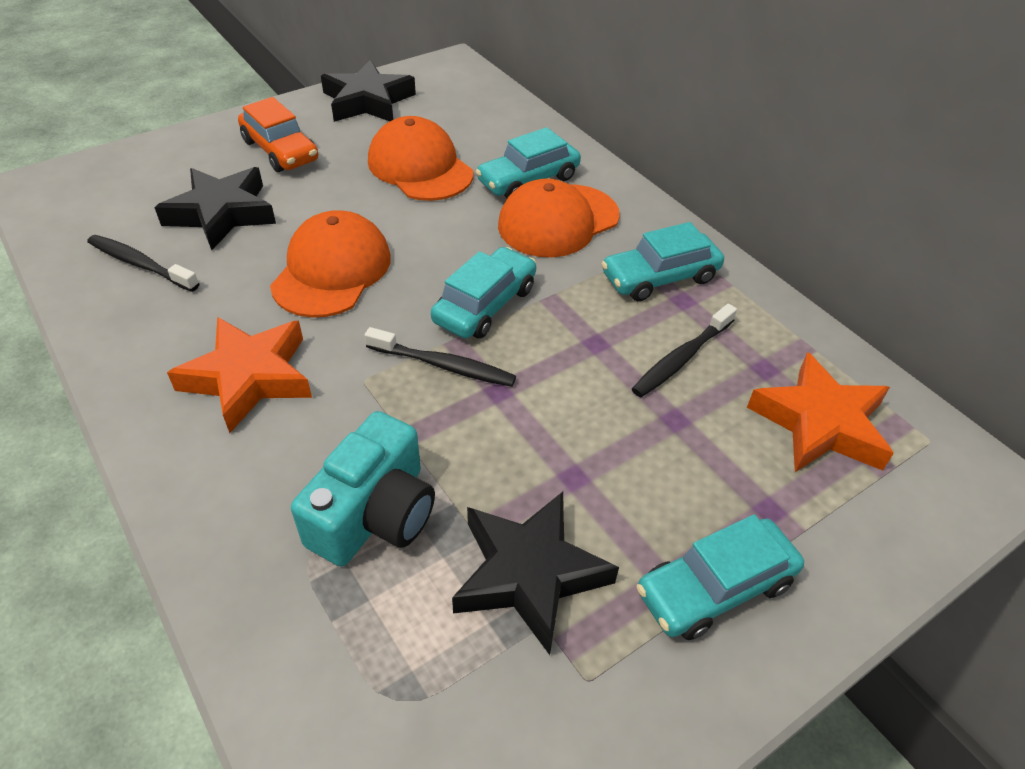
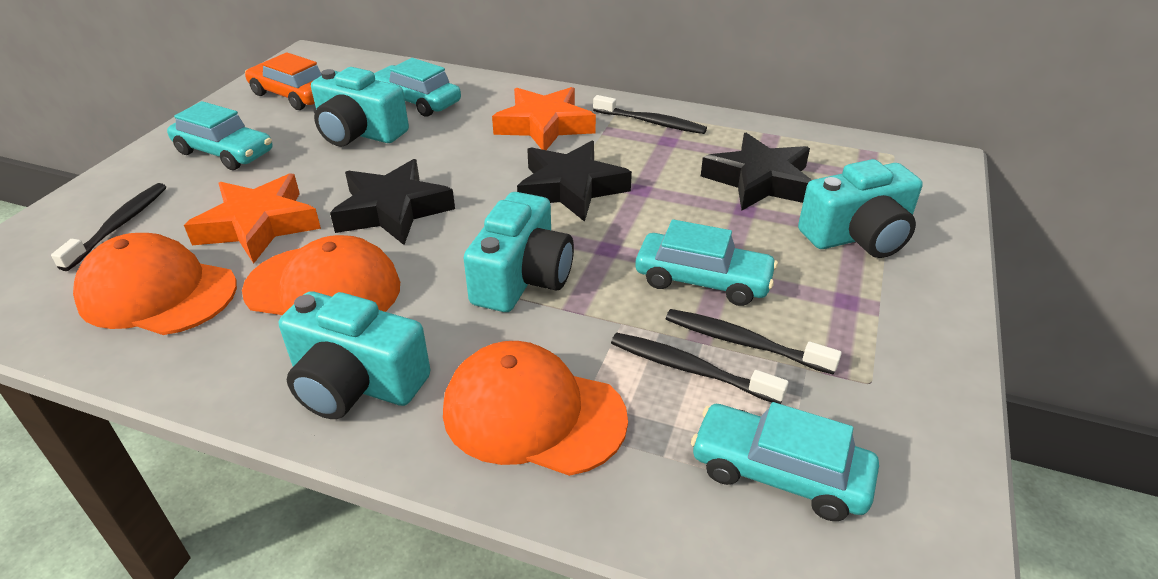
black toothbrush: 3 -> 4
turquoise camera: 1 -> 4

